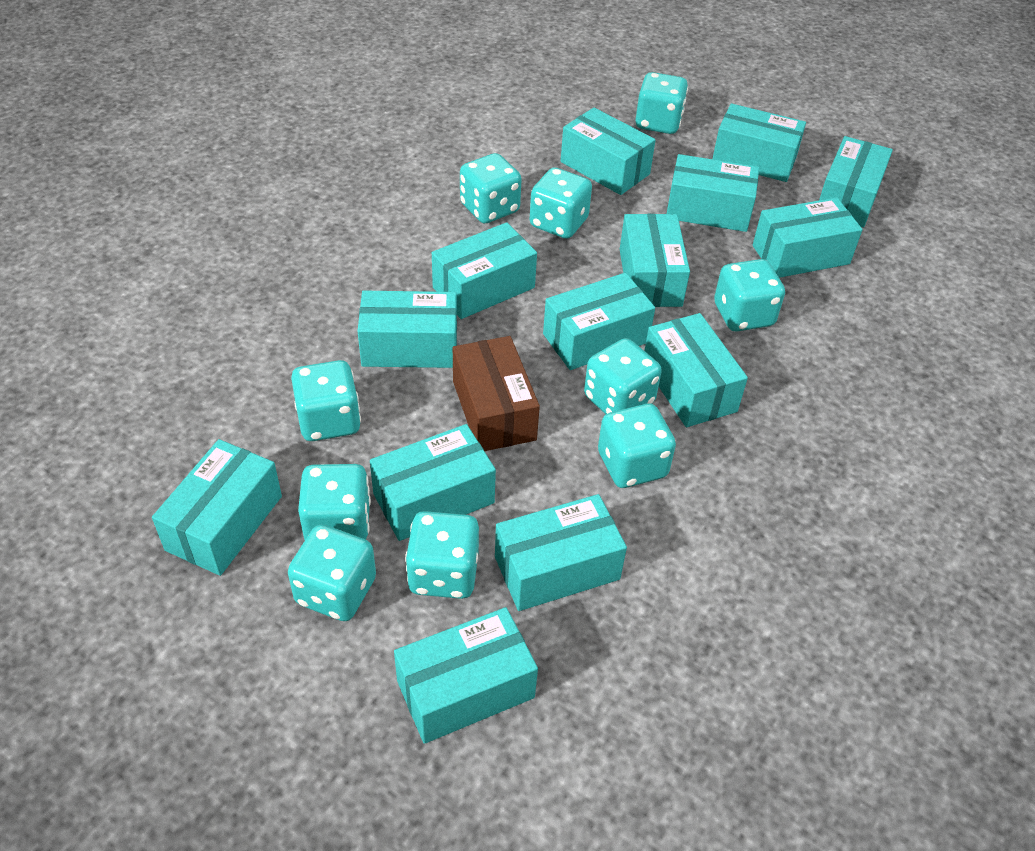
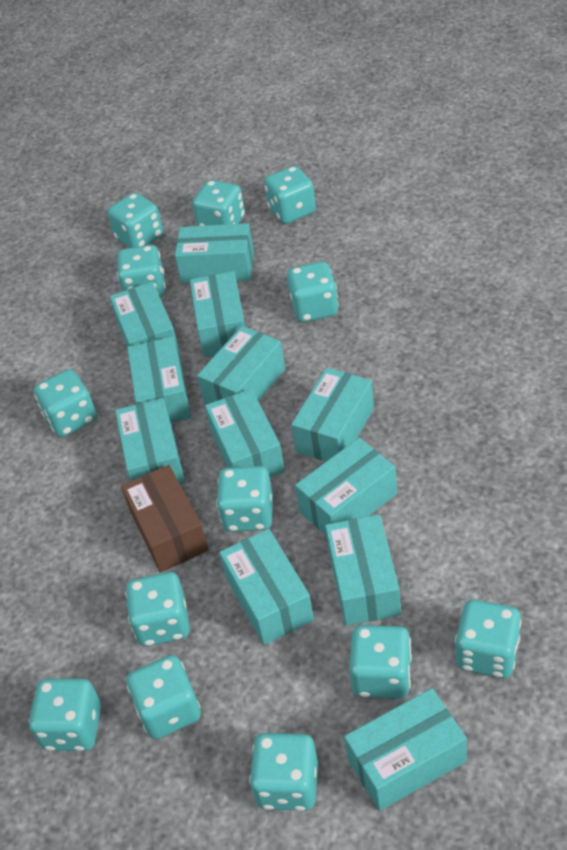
turquoise box: 14 -> 12
turquoise dice: 10 -> 13

